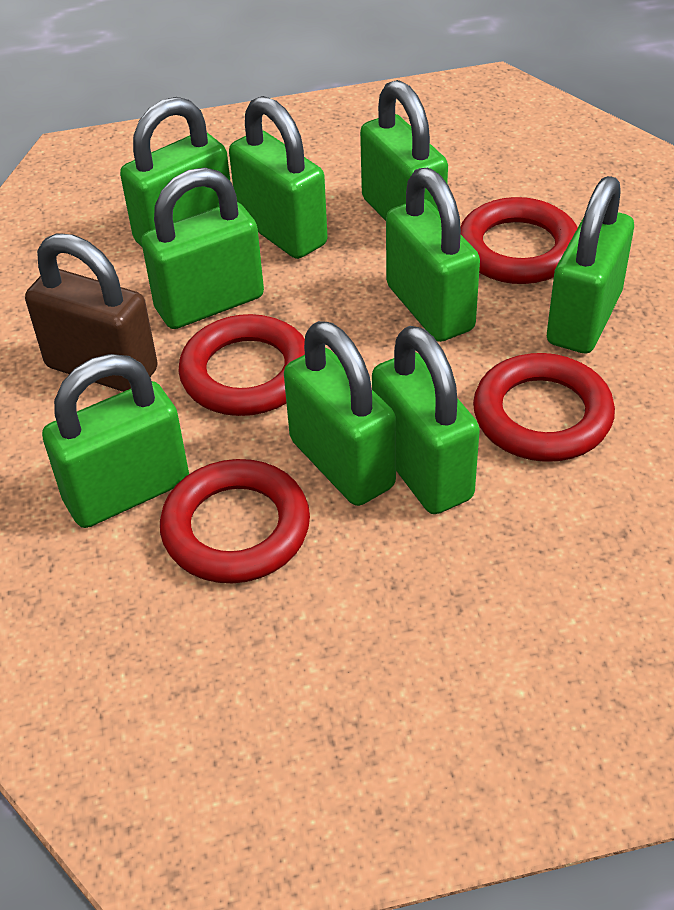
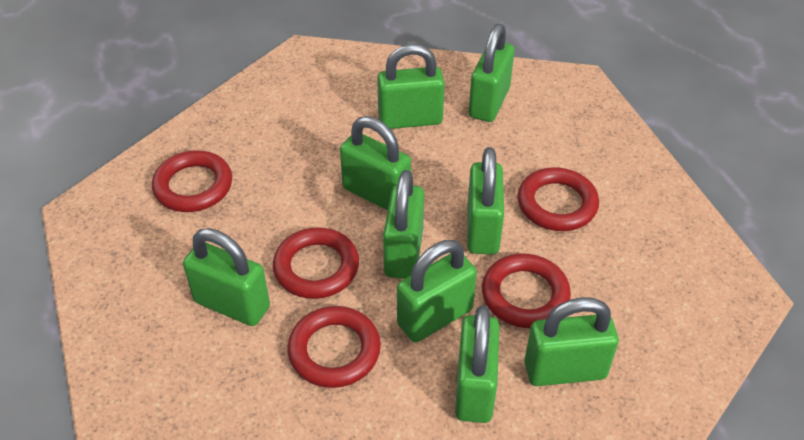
brown padlock: 1 -> 0
red ring: 4 -> 5

